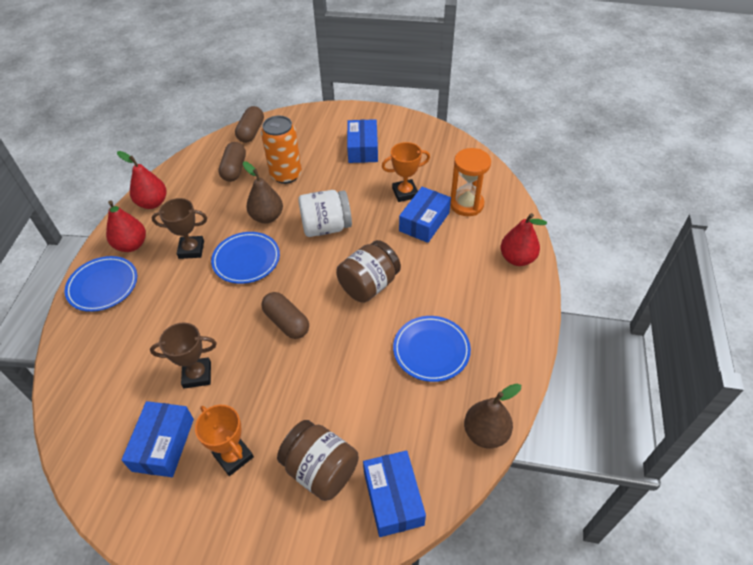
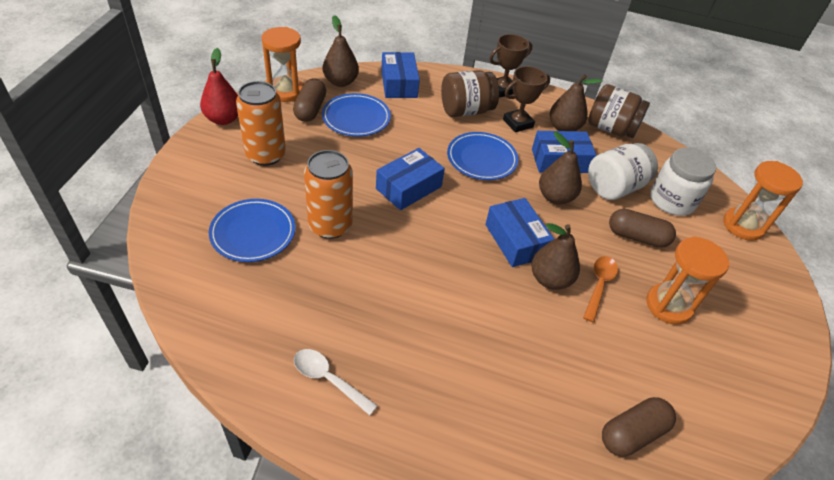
brown pear: 2 -> 4
orange can: 1 -> 2
orange hourglass: 1 -> 3
orange spoon: 0 -> 1
orange trophy: 2 -> 0
red pear: 3 -> 1
white jar: 1 -> 2
white spoon: 0 -> 1

